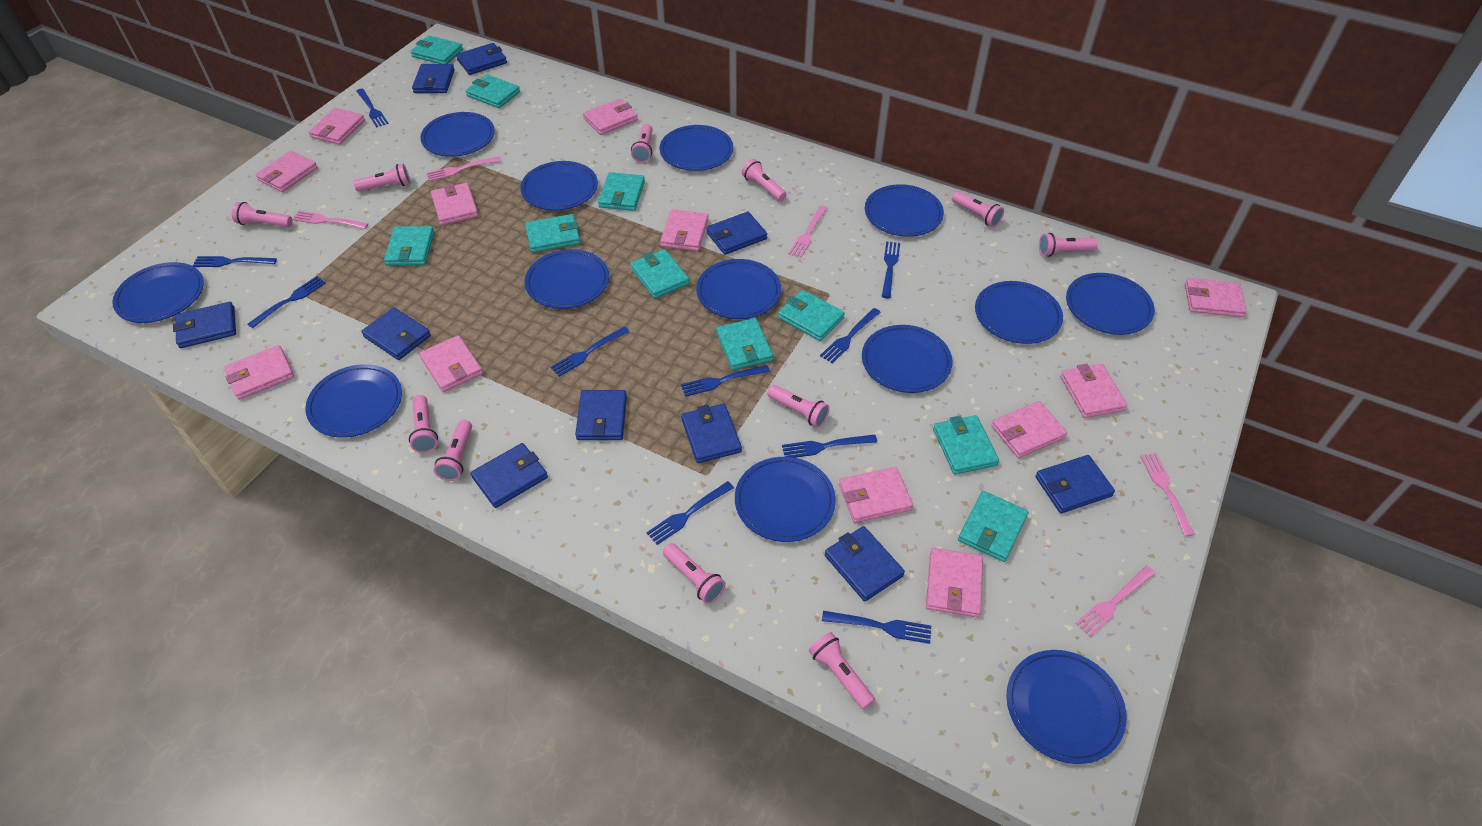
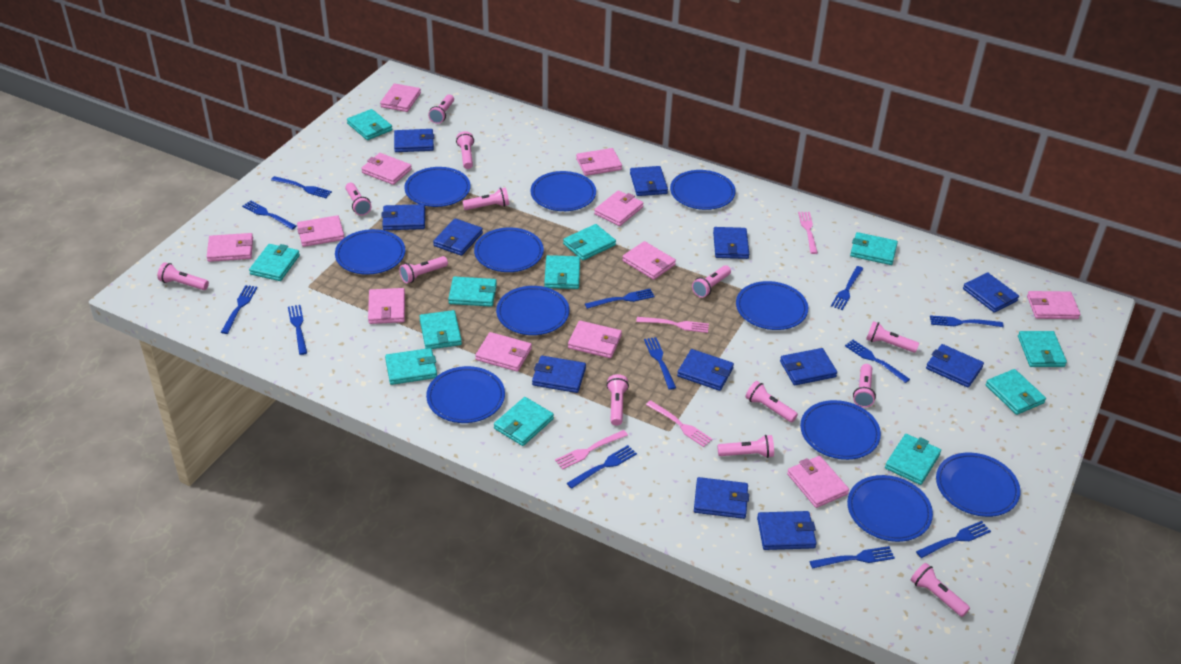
blue fork: 10 -> 12
blue plate: 13 -> 11
blue wallet: 10 -> 12
pink flashlight: 11 -> 13
pink fork: 5 -> 4
turquoise wallet: 10 -> 12

